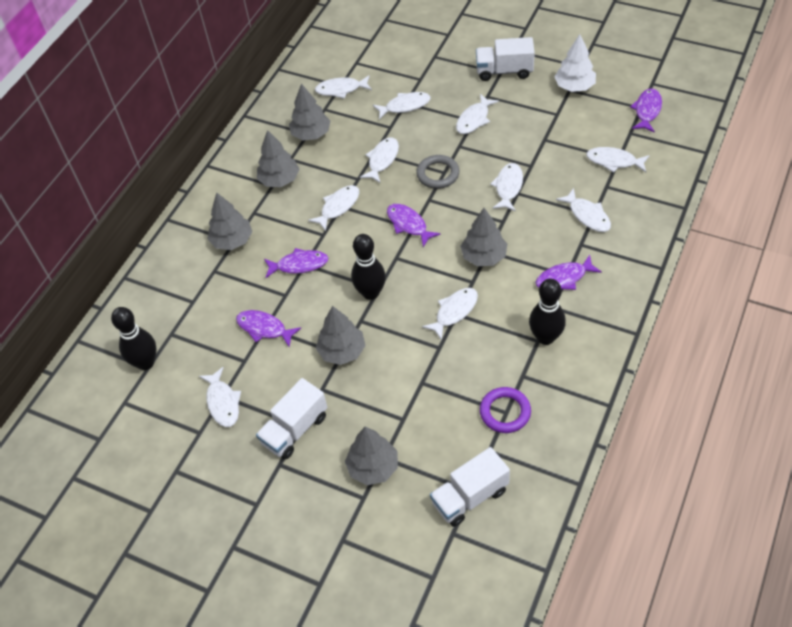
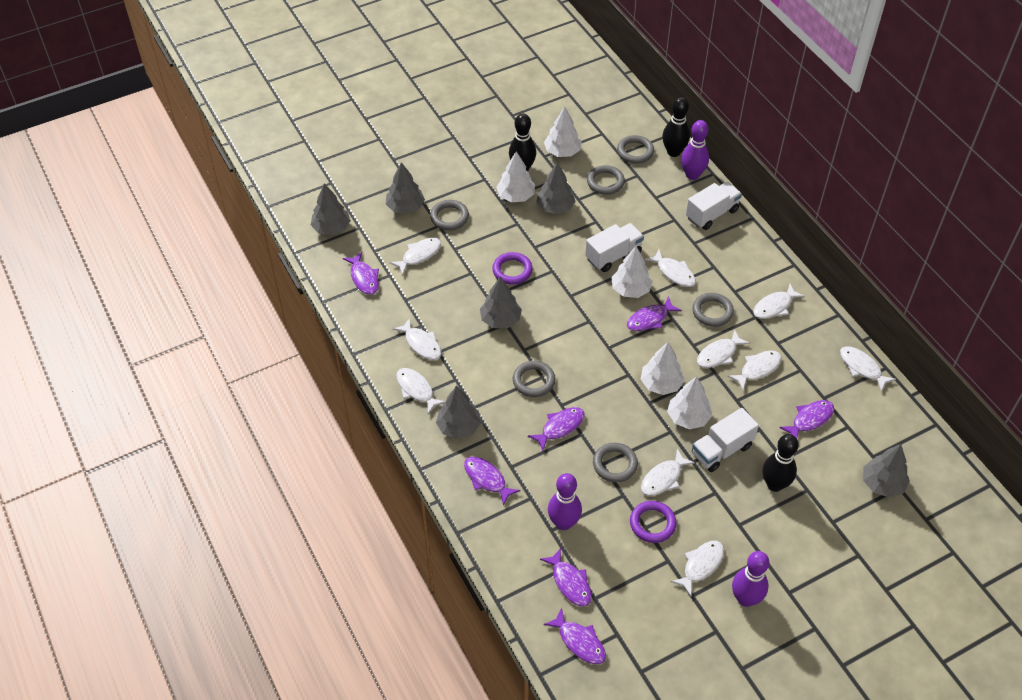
grey ring: 1 -> 6
purple bowling pin: 0 -> 3
purple fish: 5 -> 7
purple ring: 1 -> 2
white tree: 1 -> 5

